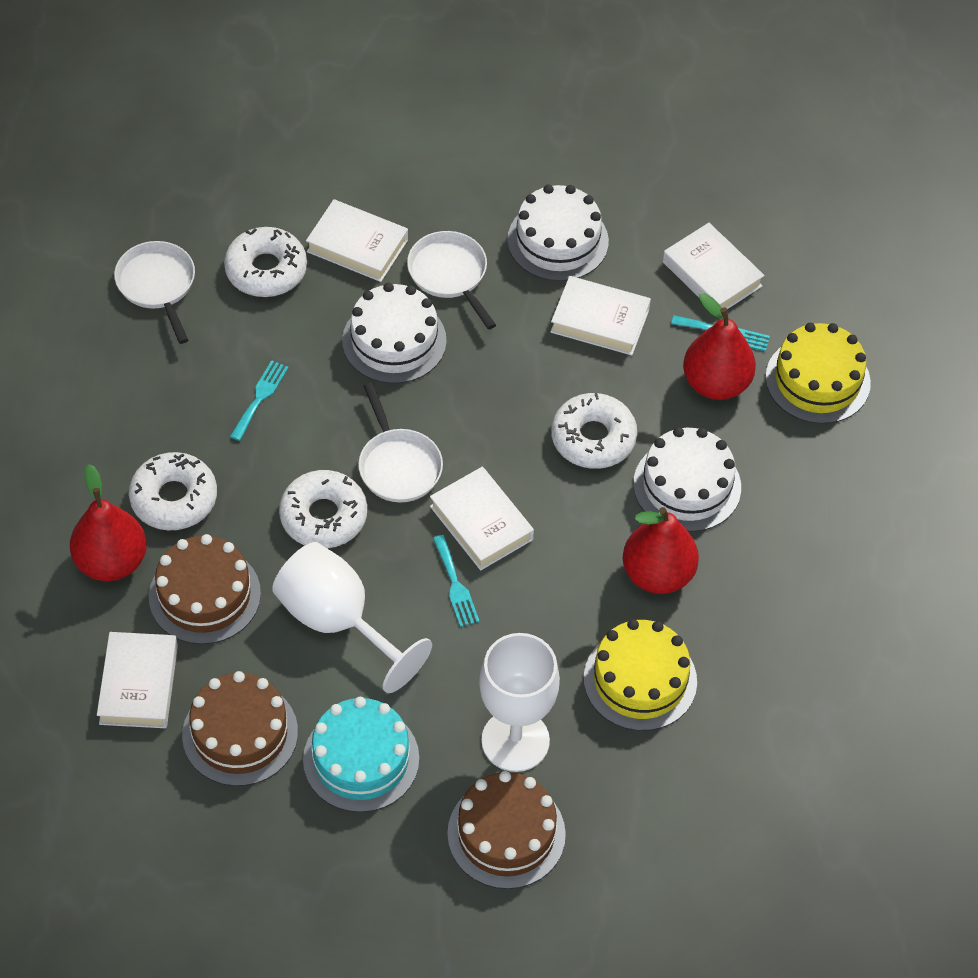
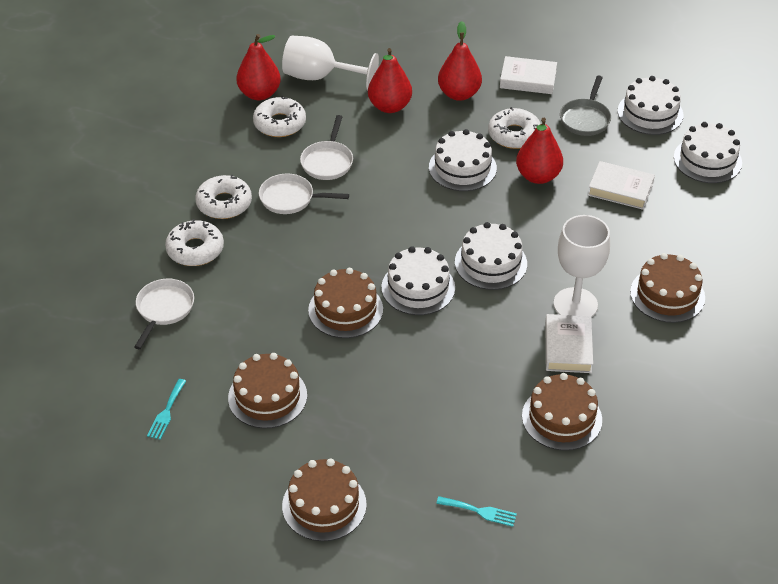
brown cake: 3 -> 5
grey pan: 0 -> 1
red pear: 3 -> 4
turquoise cake: 1 -> 0
turquoise fork: 3 -> 2
white book: 5 -> 3
white cake: 3 -> 5
yellow cake: 2 -> 0

